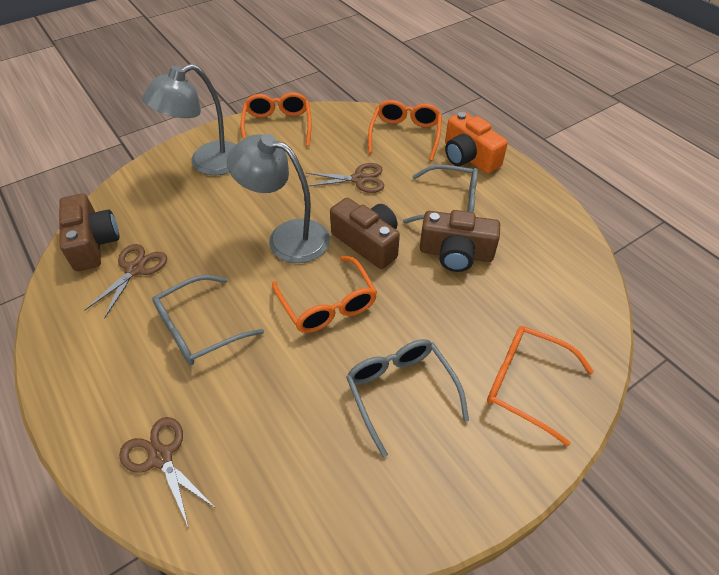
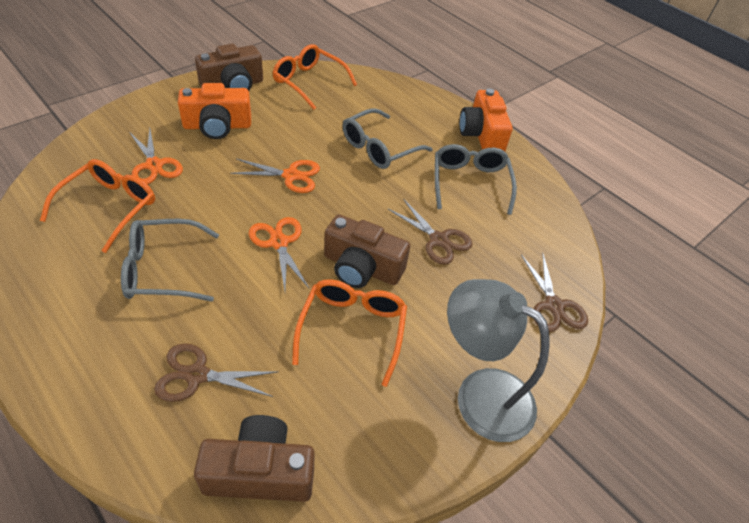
grey lamp: 2 -> 1
orange camera: 1 -> 2
orange glasses: 4 -> 3
orange scissors: 0 -> 3

